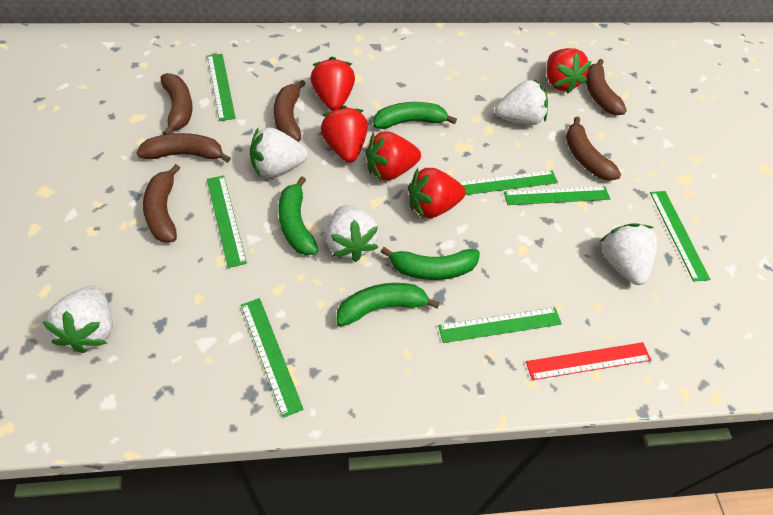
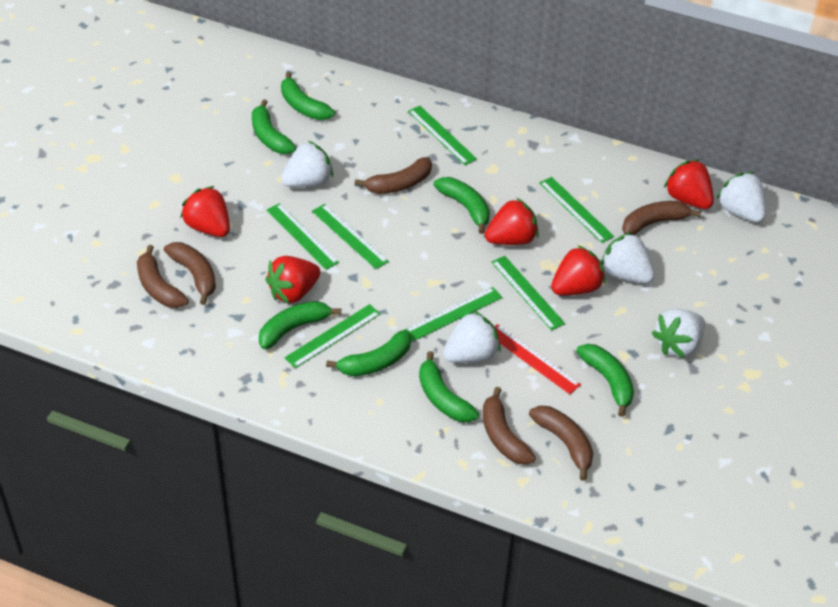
green banana: 4 -> 7

